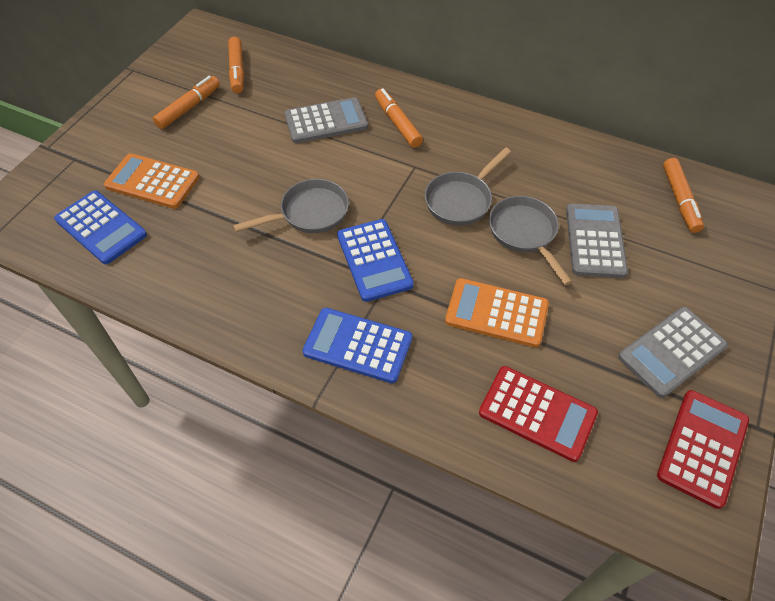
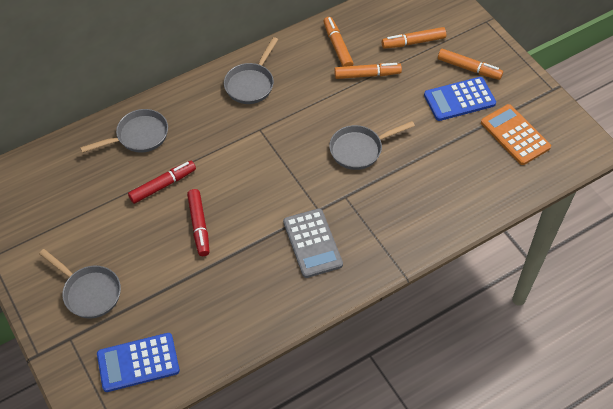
blue calculator: 3 -> 2
grey calculator: 3 -> 1
grey pan: 3 -> 4
orange calculator: 2 -> 1
red calculator: 2 -> 0
red marker: 0 -> 2

